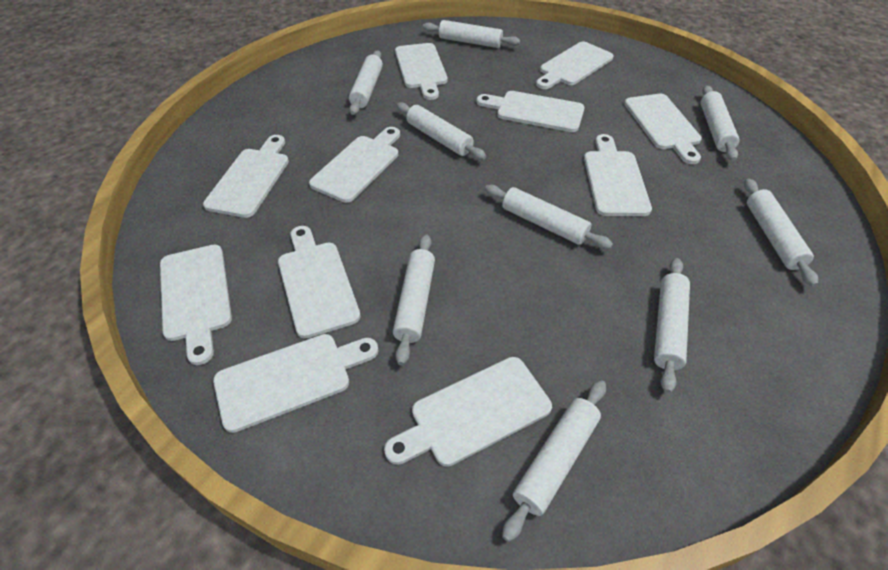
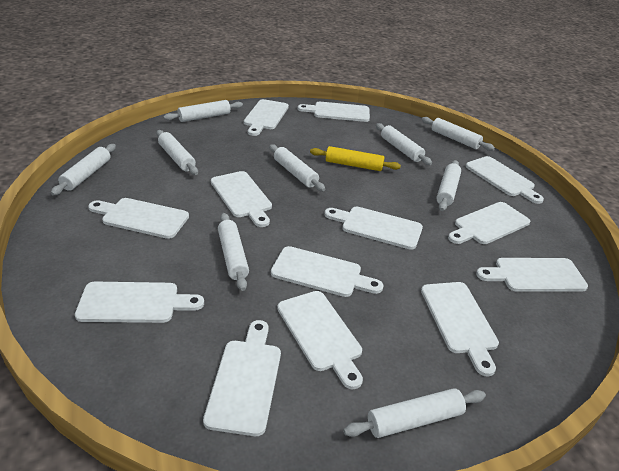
white cutting board: 11 -> 13
yellow rolling pin: 0 -> 1

